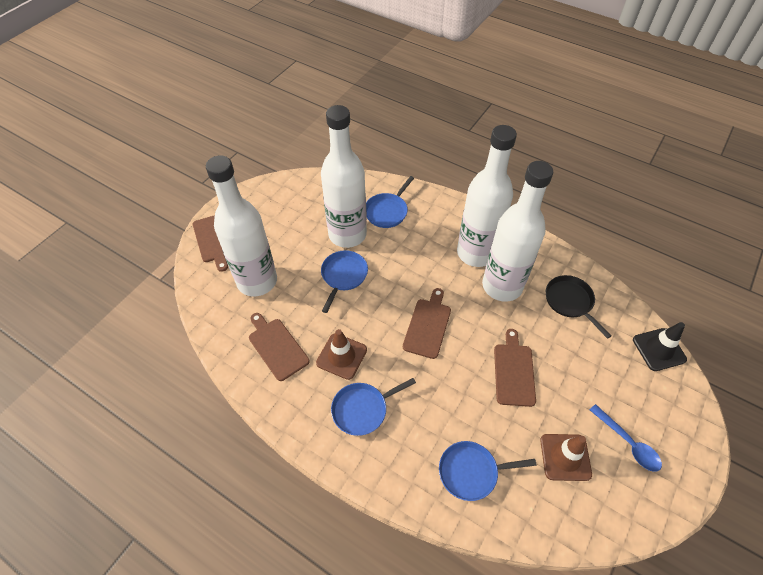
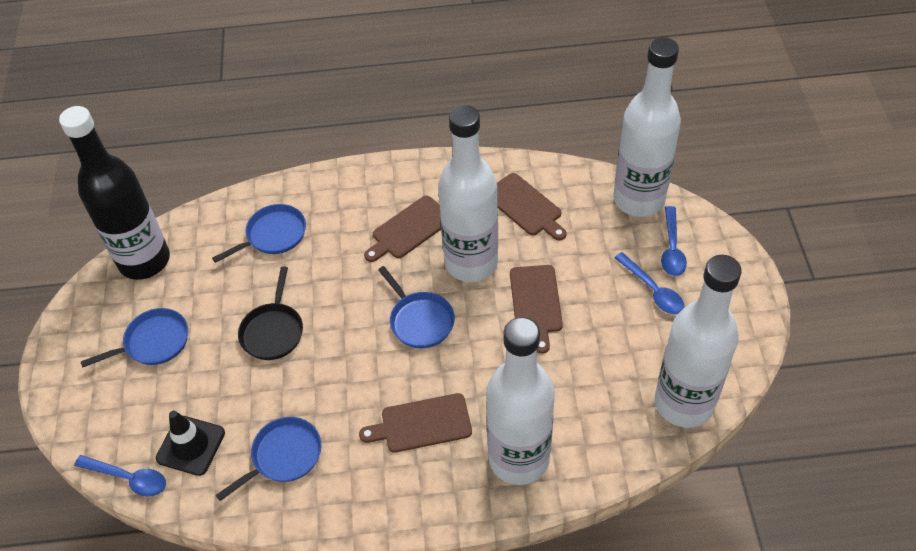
black bottle: 0 -> 1
blue spoon: 1 -> 3
brown traffic cone: 2 -> 0

